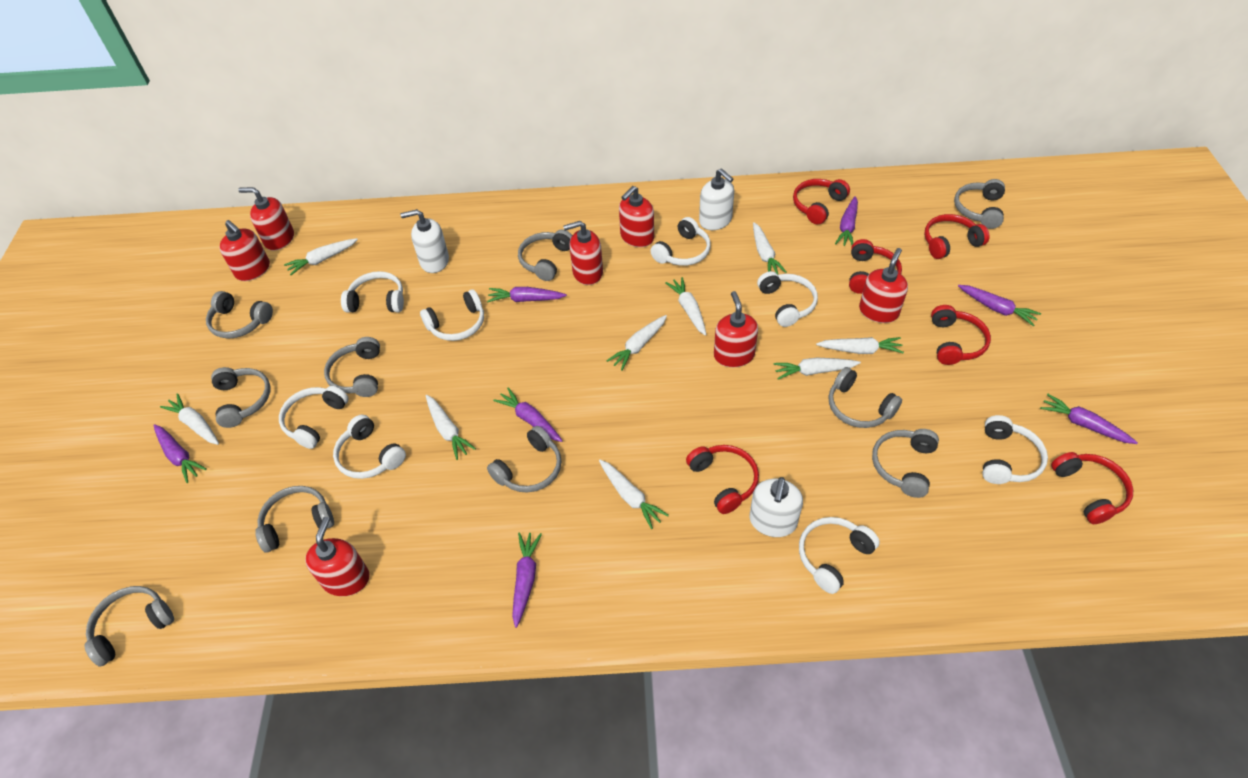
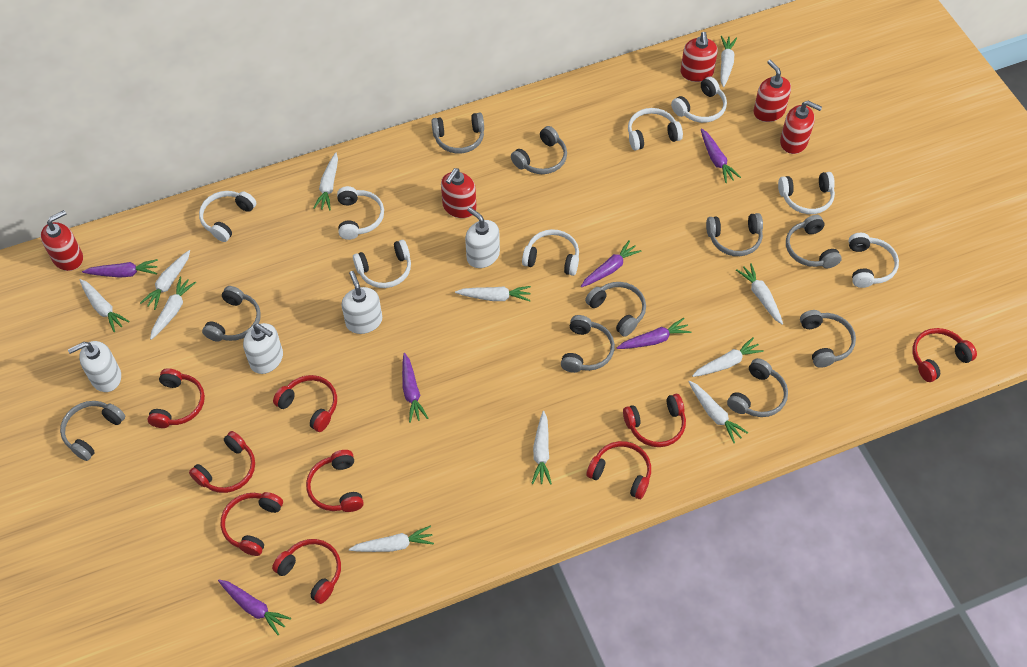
purple carrot: 7 -> 6
red headphones: 6 -> 9
red soap dispenser: 7 -> 5
white carrot: 9 -> 11
white soap dispenser: 3 -> 4

